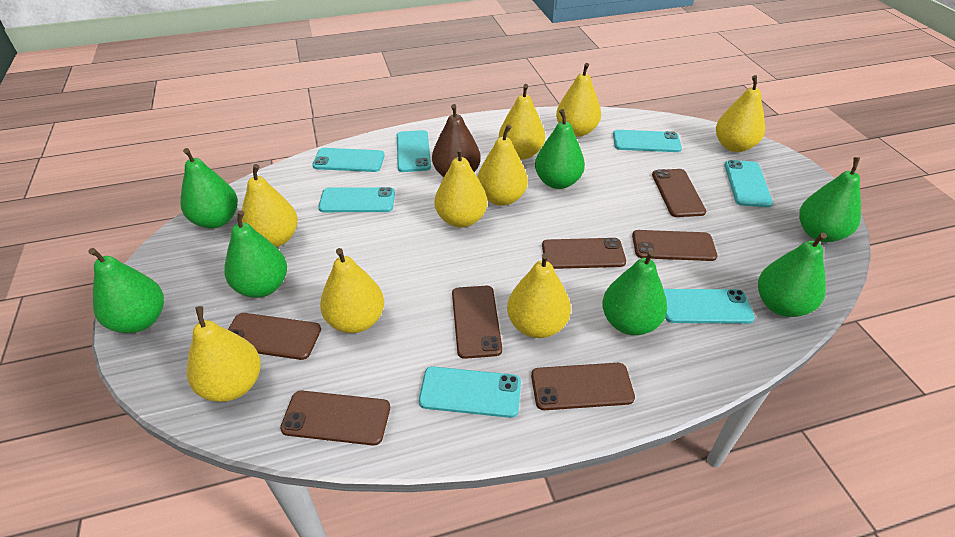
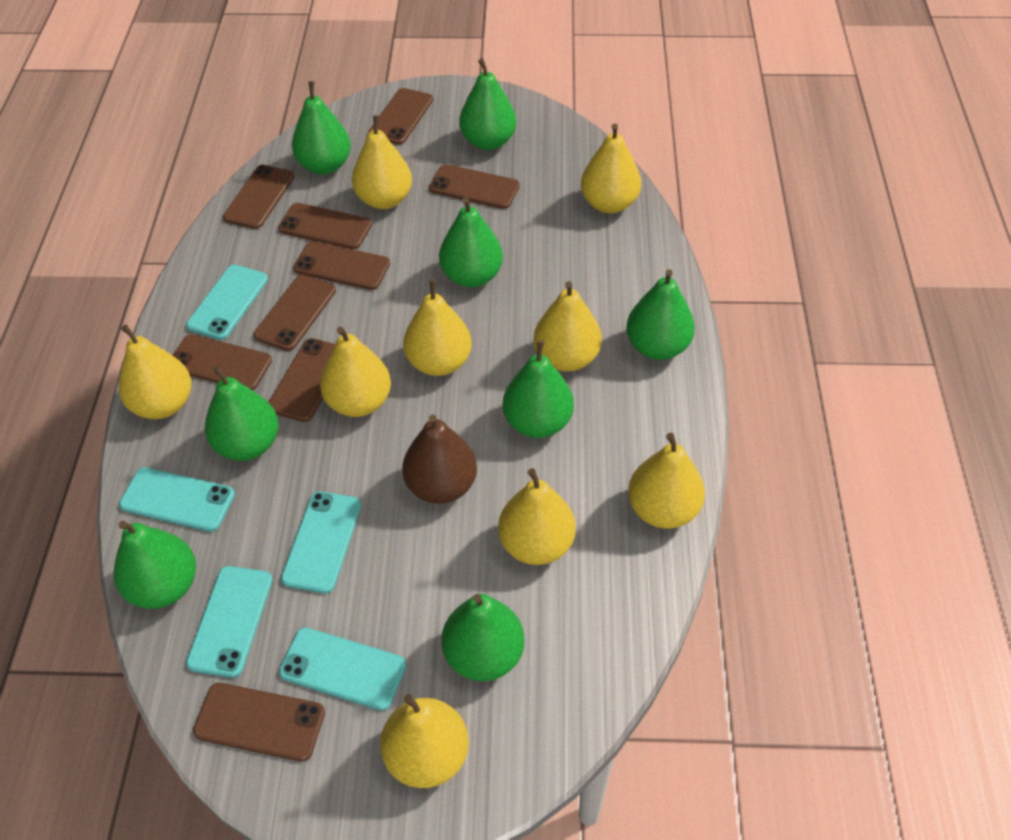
brown phone: 7 -> 9
green pear: 7 -> 8
turquoise phone: 7 -> 5

